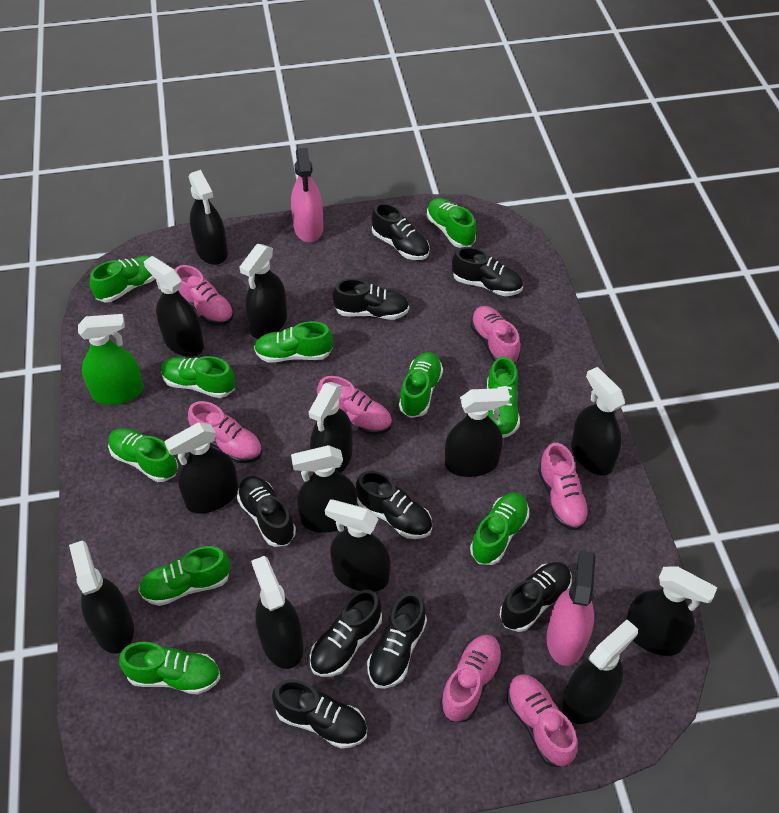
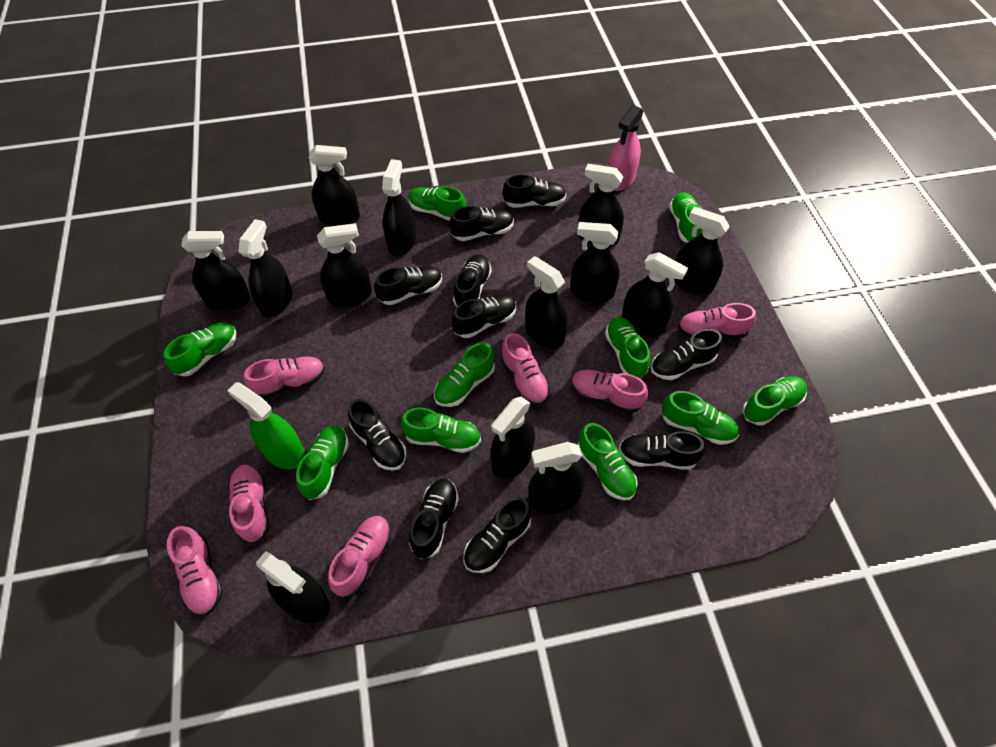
black shoe: 9 -> 10
pink spray bottle: 2 -> 1

